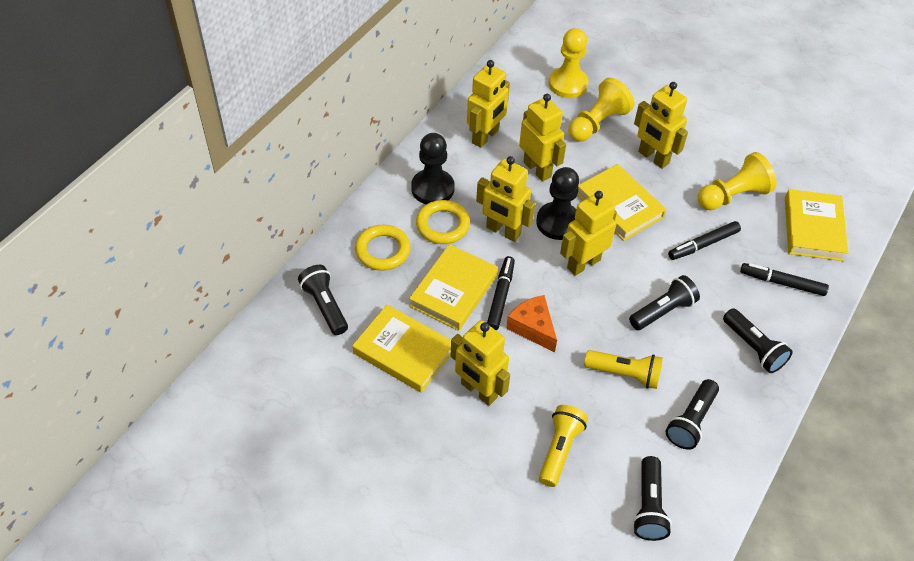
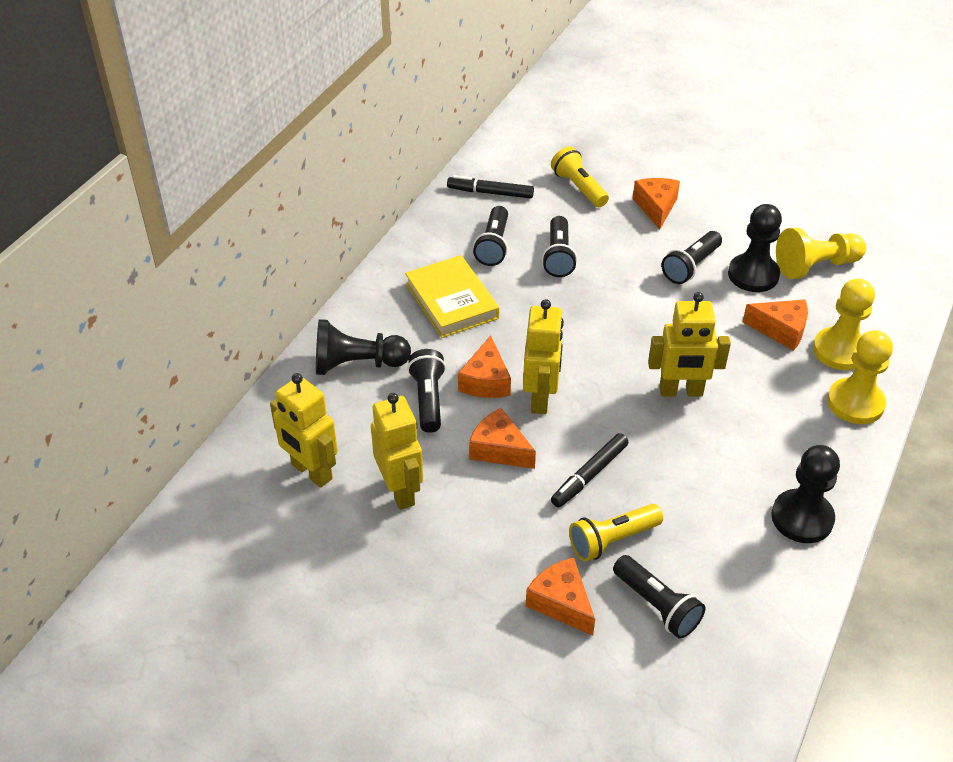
black marker: 3 -> 2
black pawn: 2 -> 3
orange cheese: 1 -> 5
yellow book: 4 -> 1
yellow ring: 2 -> 0
yellow robot: 6 -> 4

